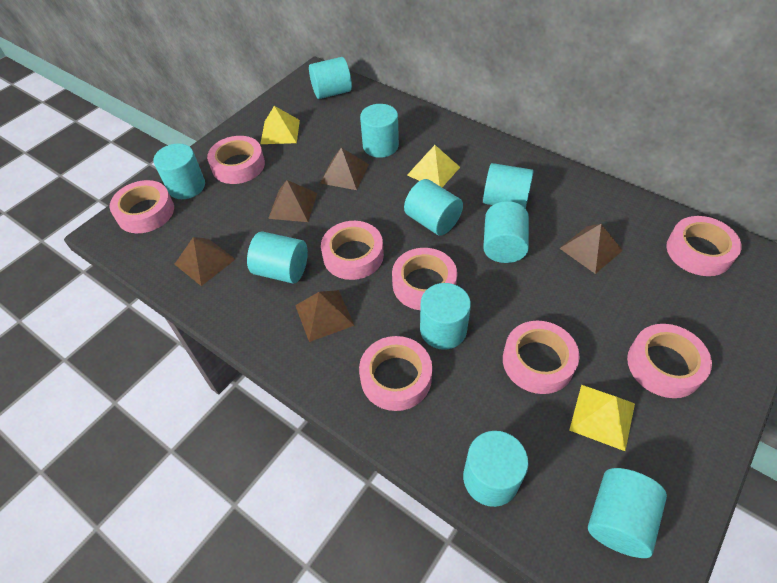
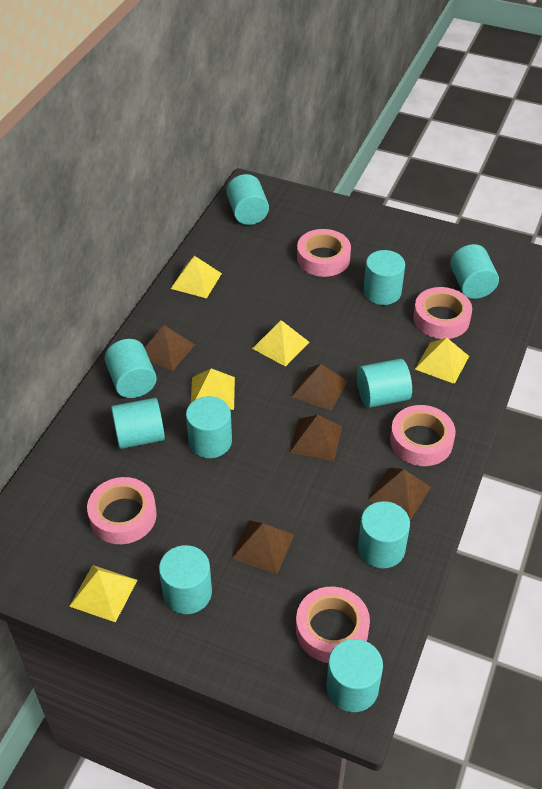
pink tape: 8 -> 5
yellow pyramid: 3 -> 5

